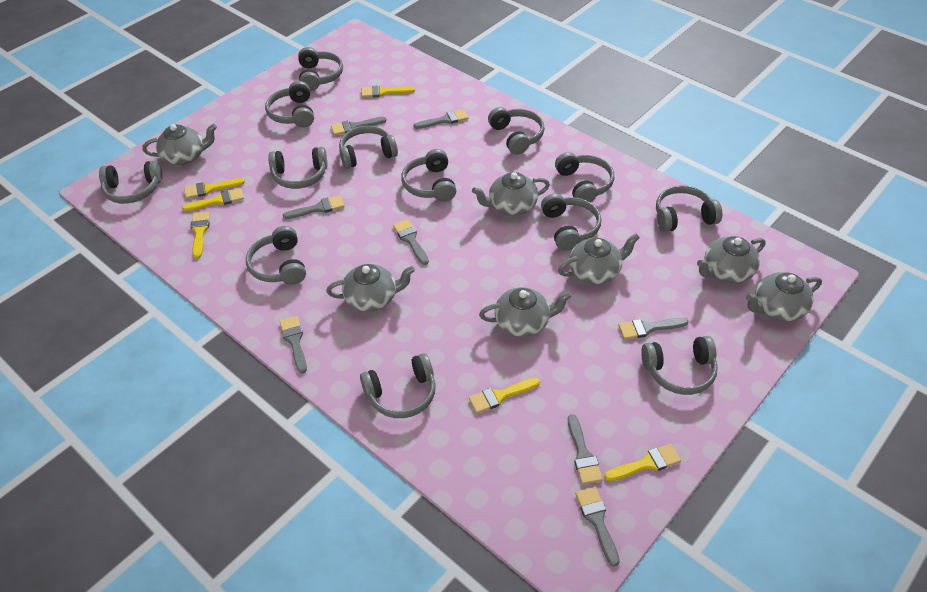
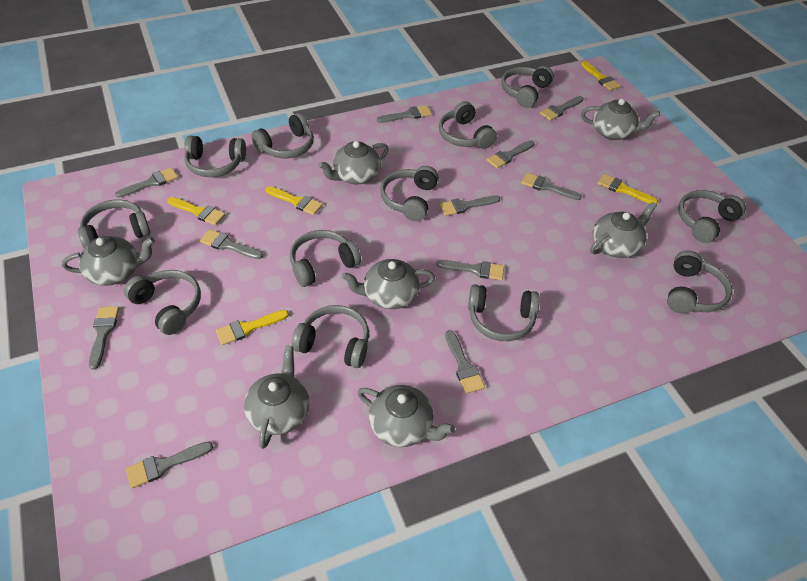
grey brush: 8 -> 11
grey headphones: 13 -> 12
yellow brush: 6 -> 5

